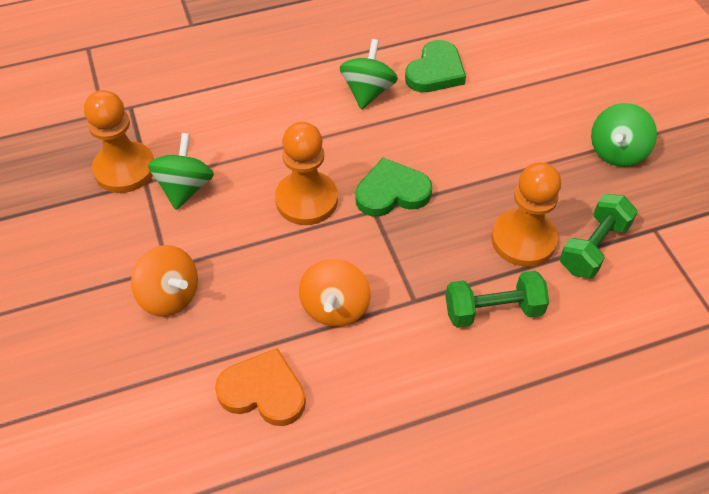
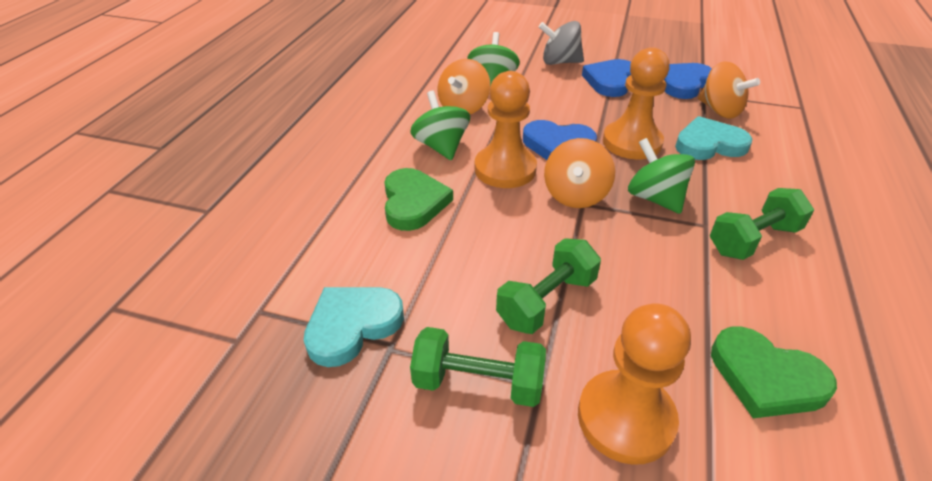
blue heart: 0 -> 3
green dumbbell: 2 -> 3
grey spinning top: 0 -> 1
orange heart: 1 -> 0
orange spinning top: 2 -> 3
turquoise heart: 0 -> 2

